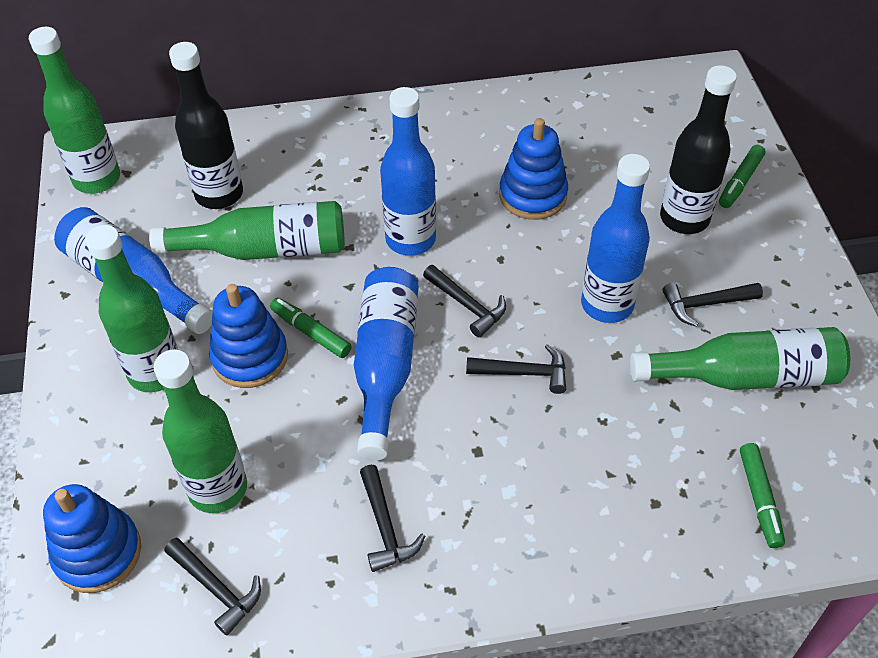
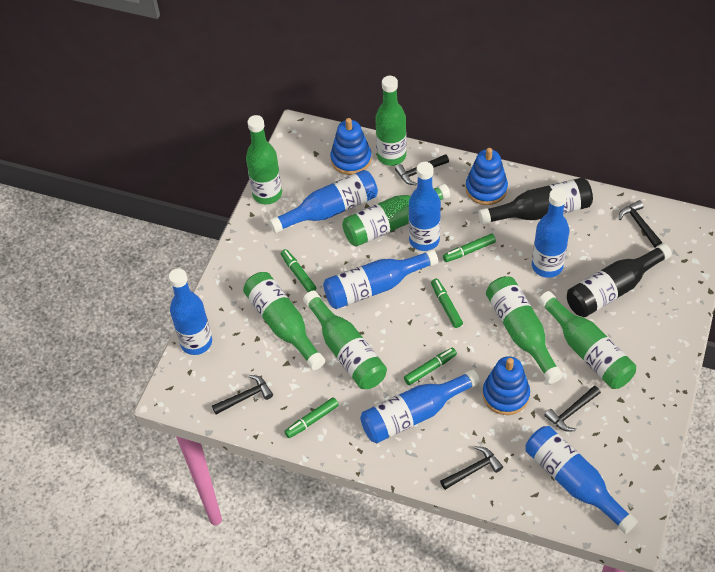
blue bottle: 4 -> 7
green bottle: 5 -> 7
green marker: 3 -> 5

